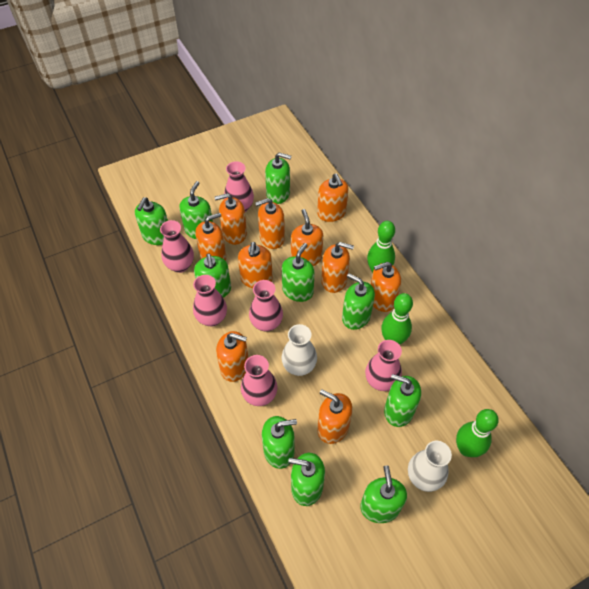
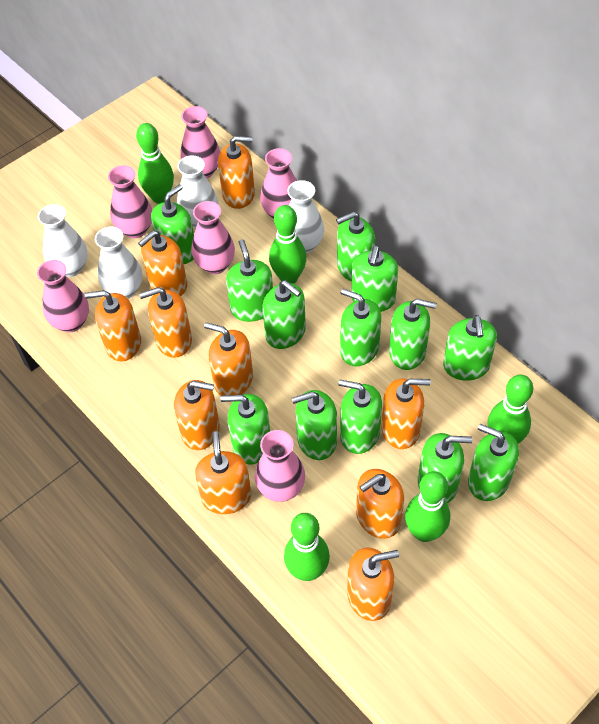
green bowling pin: 3 -> 5
green soap dispenser: 10 -> 13
white vase: 2 -> 4

